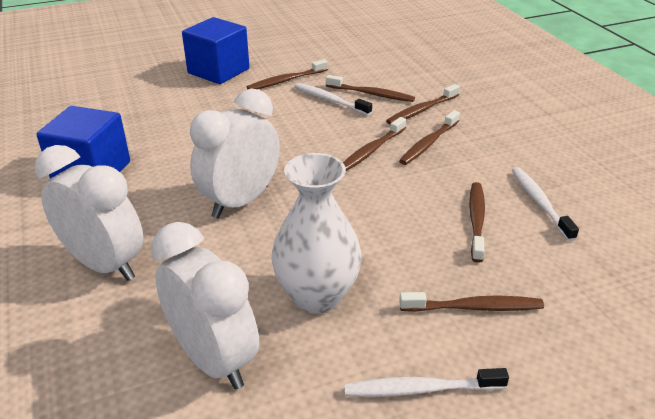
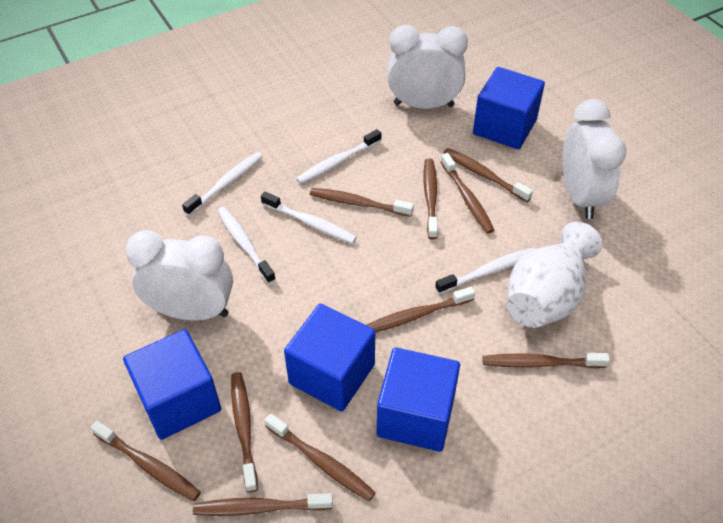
blue cube: 2 -> 4
brown toothbrush: 7 -> 10
white toothbrush: 3 -> 5

